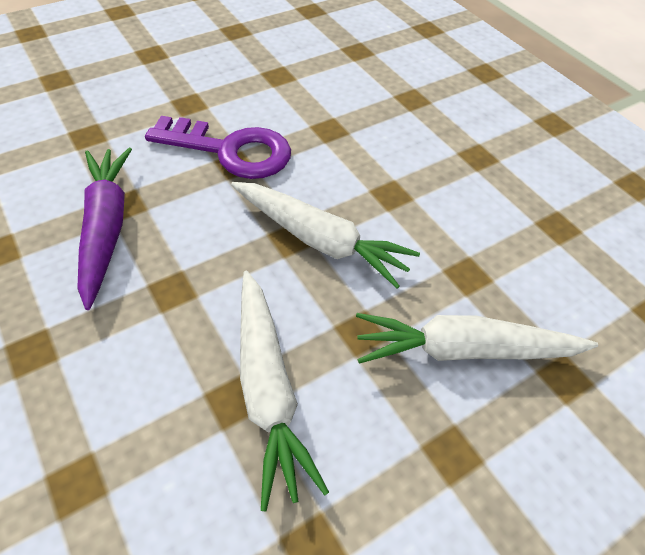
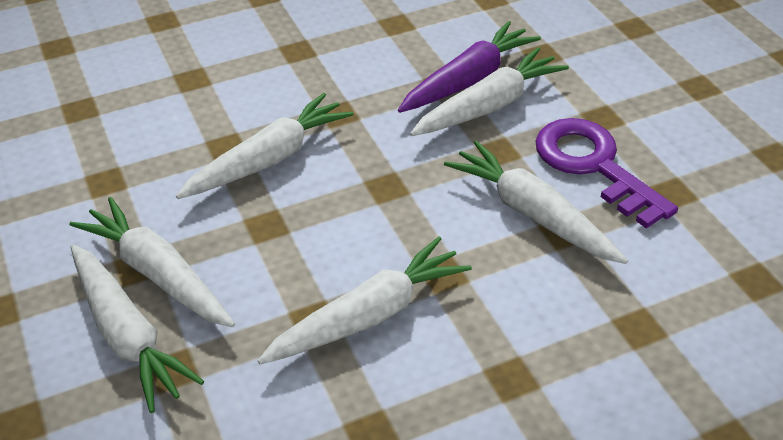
white carrot: 3 -> 6

